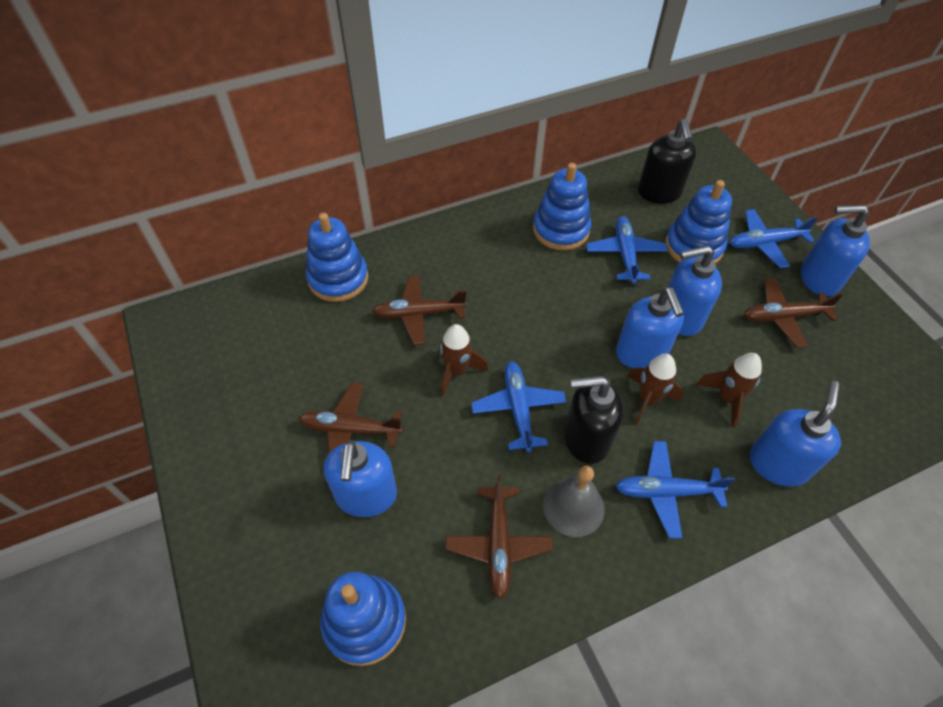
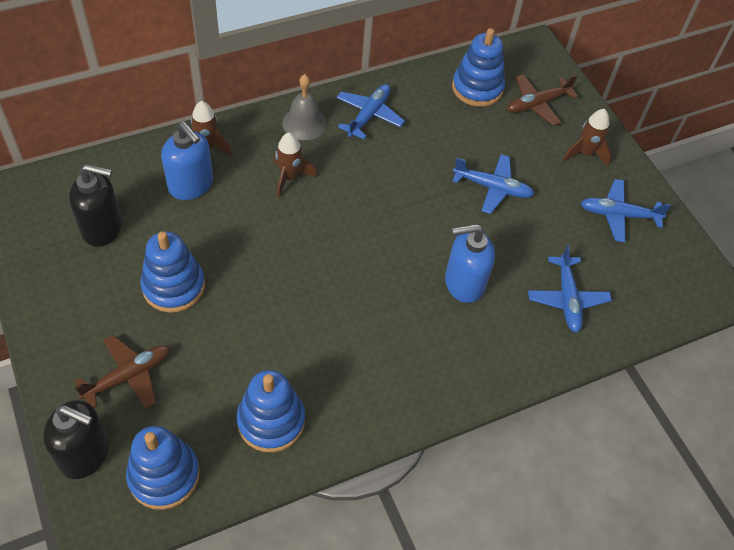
blue soap dispenser: 5 -> 2
brown plane: 4 -> 2

